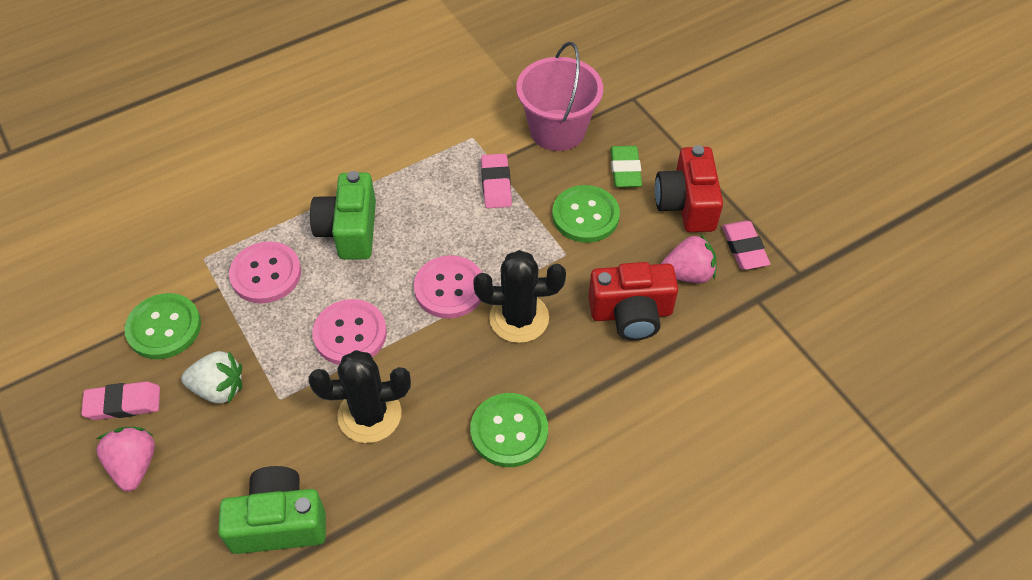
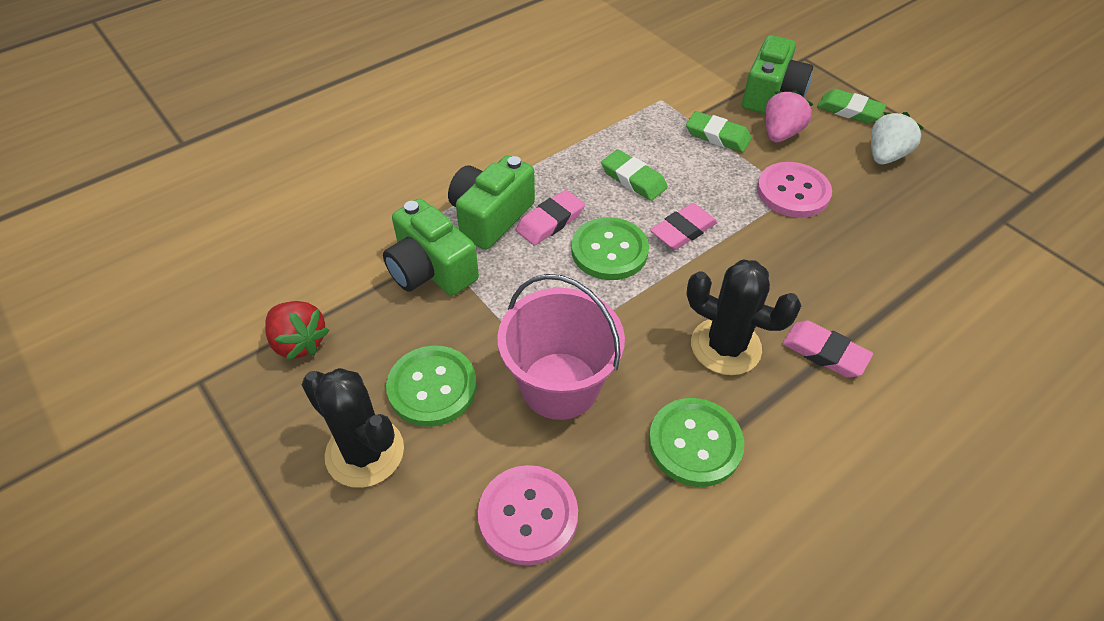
green camera: 2 -> 3
green eraser: 1 -> 3
pink button: 3 -> 2
pink strawberry: 2 -> 1
red camera: 2 -> 0
red strawberry: 0 -> 1

